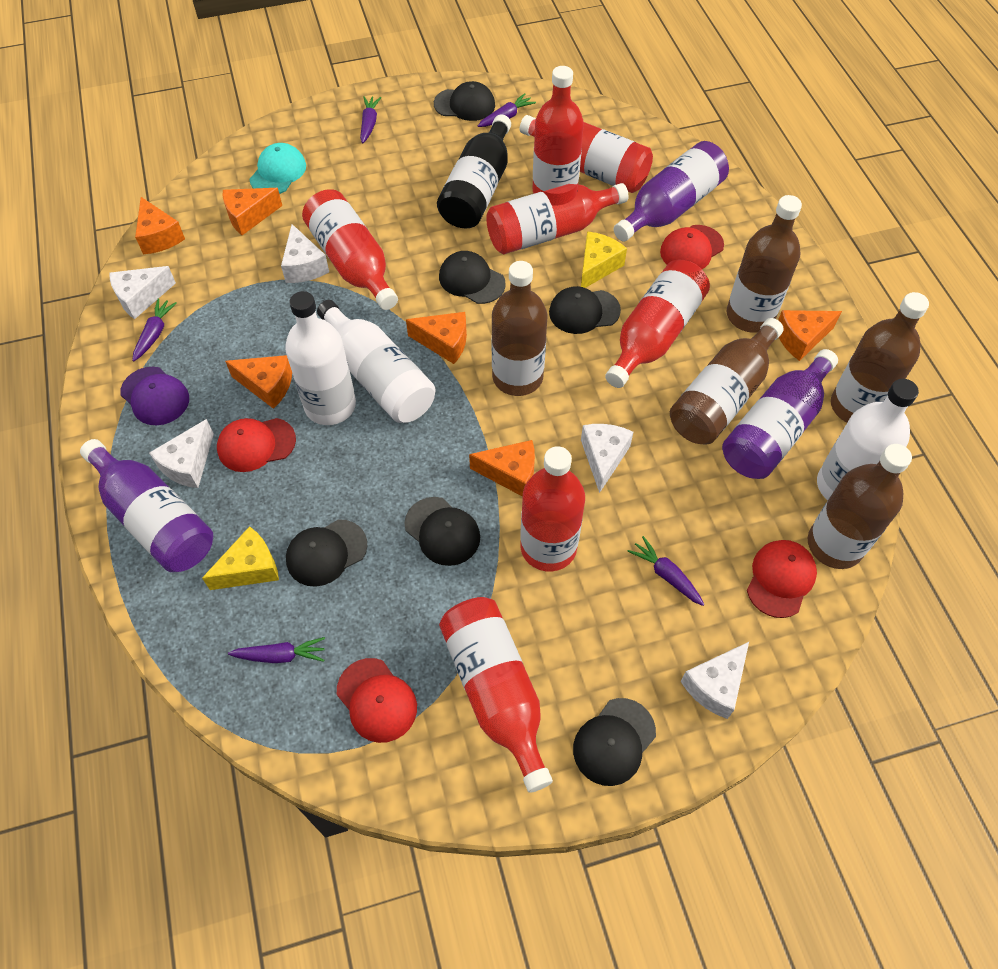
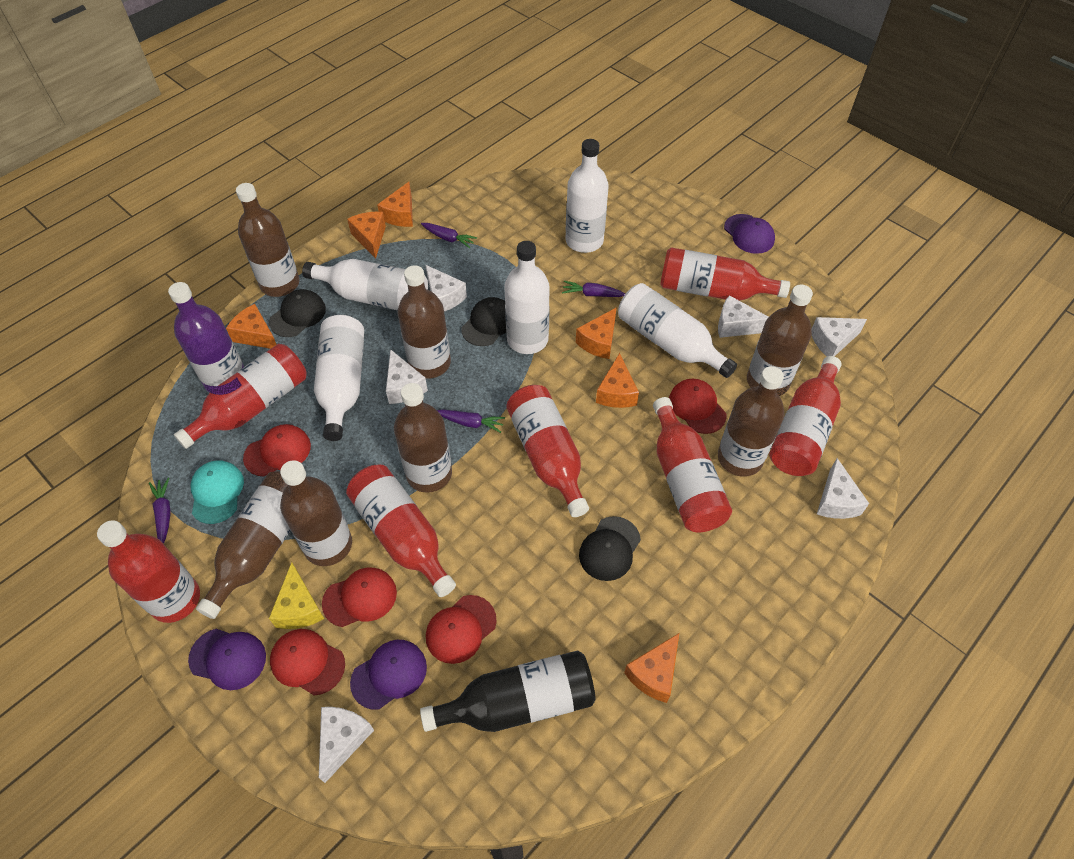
black cap: 6 -> 3
brown bottle: 5 -> 7
purple bottle: 3 -> 1
purple cap: 1 -> 3
purple carrot: 5 -> 4
red cap: 4 -> 5
white bottle: 3 -> 5
white cheese: 5 -> 6
yellow cheese: 2 -> 1

